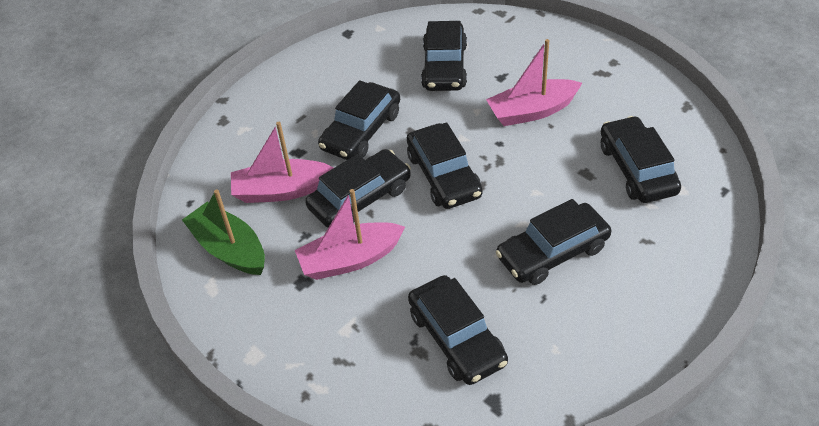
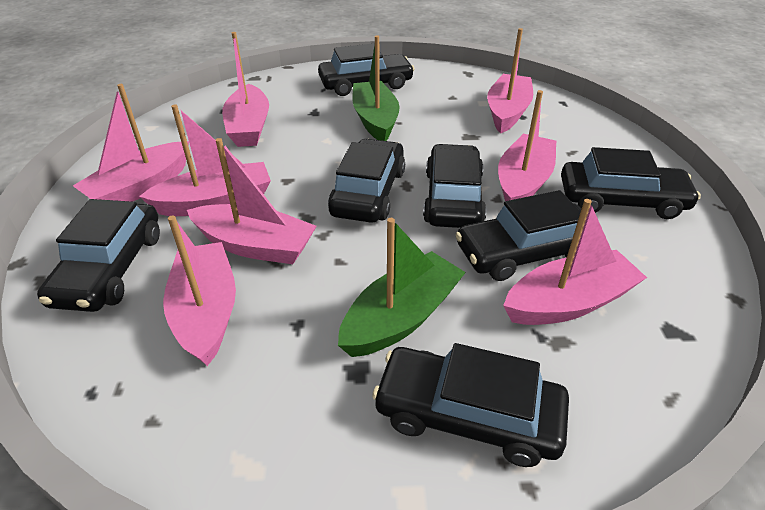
green boat: 1 -> 2
pink boat: 3 -> 8

